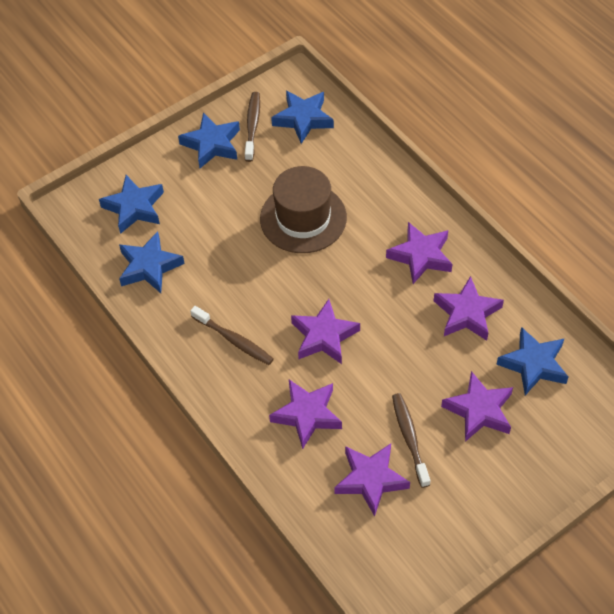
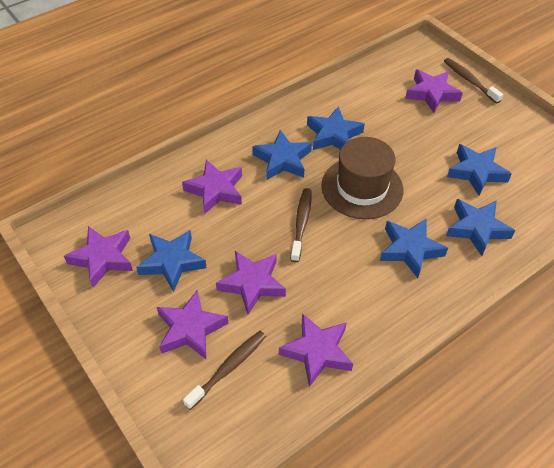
blue star: 5 -> 6

